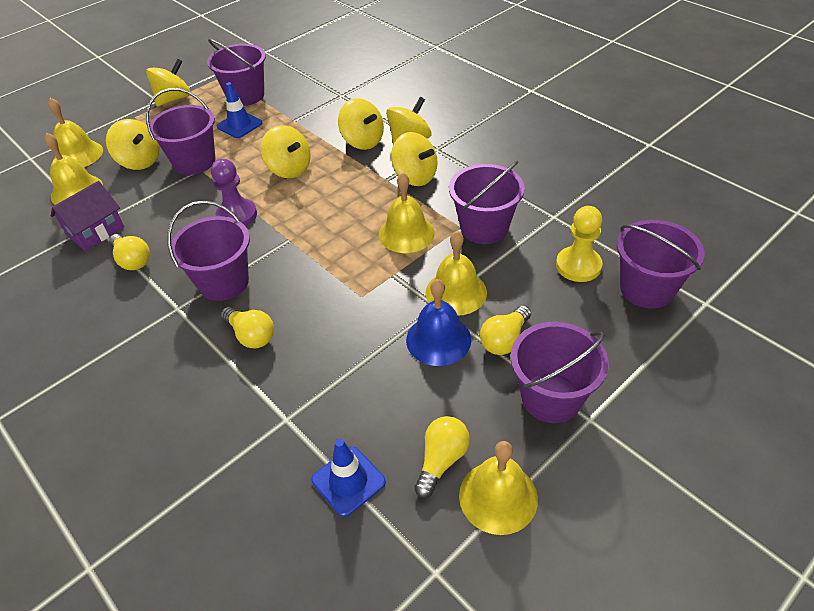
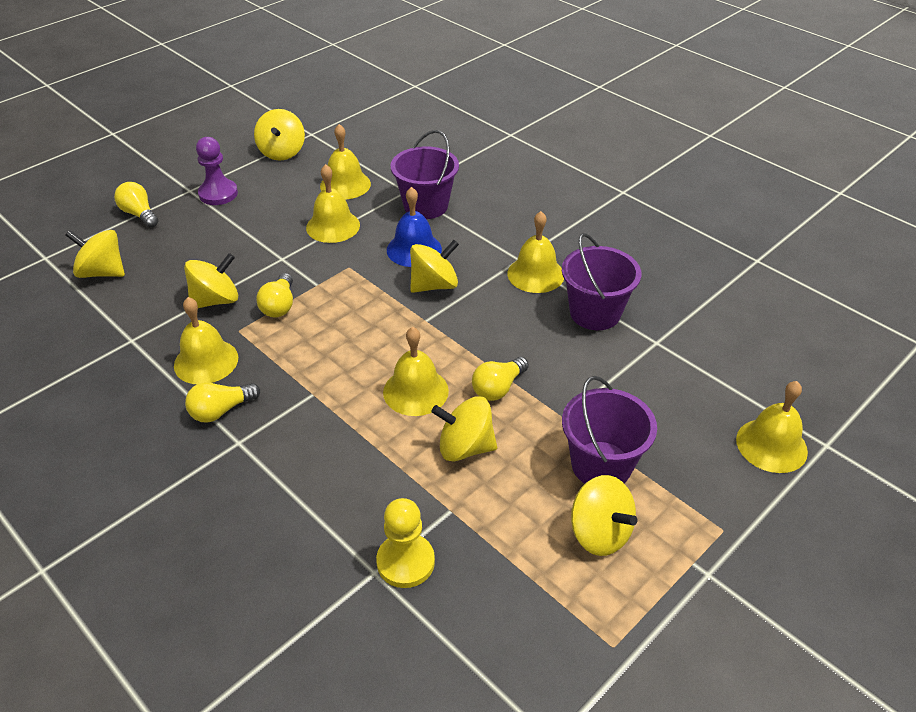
blue traffic cone: 2 -> 0
purple bucket: 6 -> 3
purple house: 1 -> 0
yellow bell: 5 -> 6

